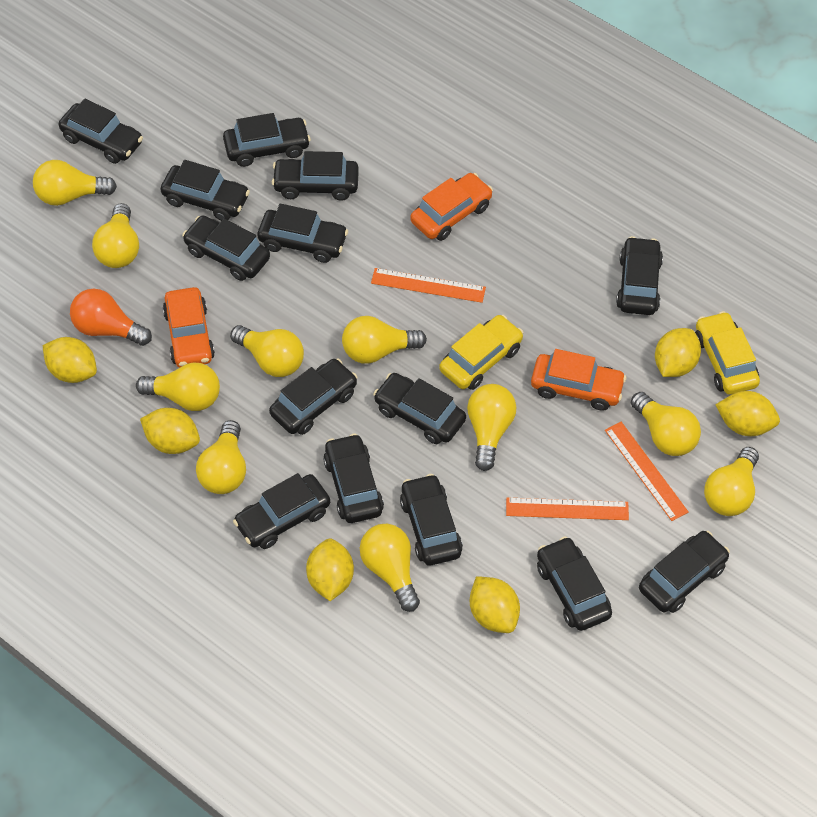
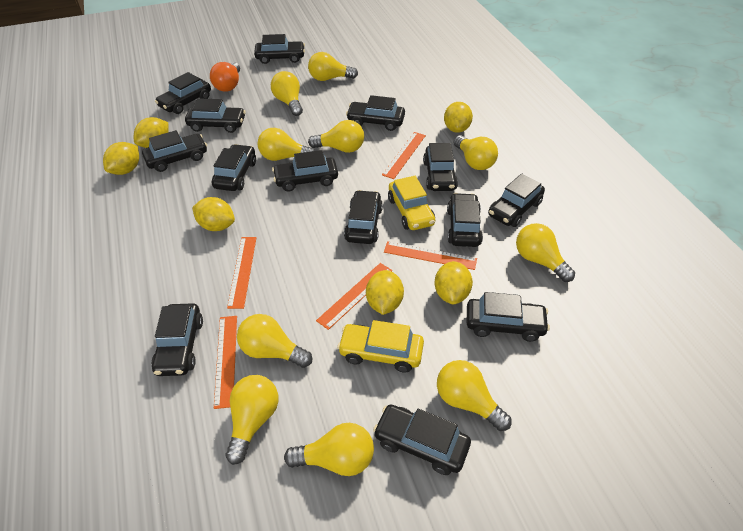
orange car: 3 -> 0
orange ruler: 3 -> 5

